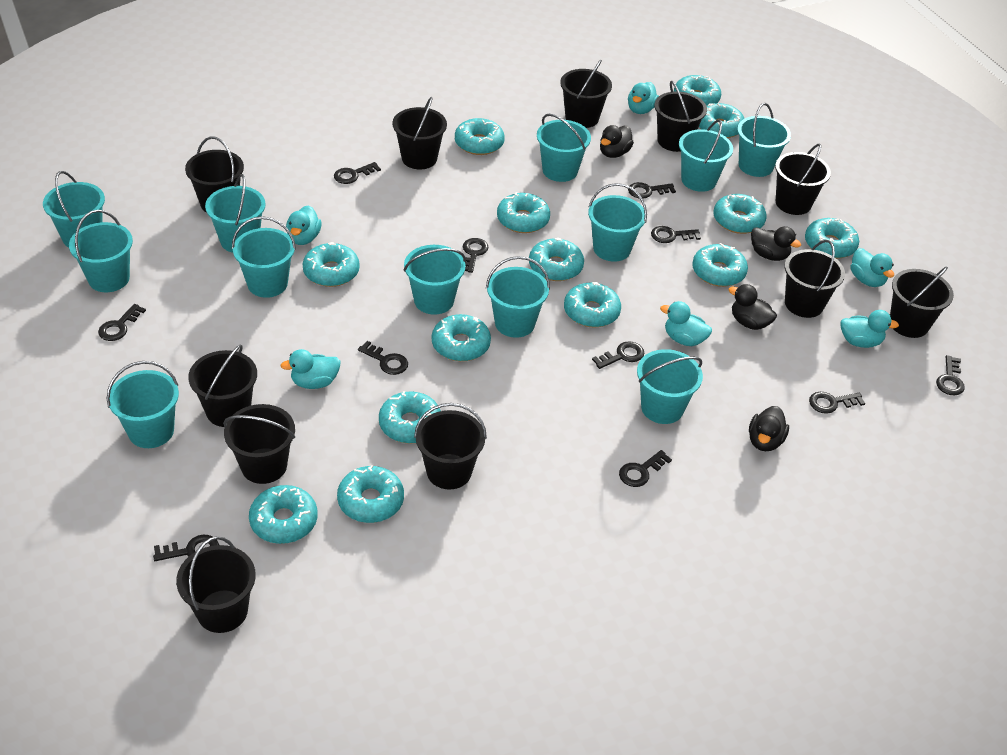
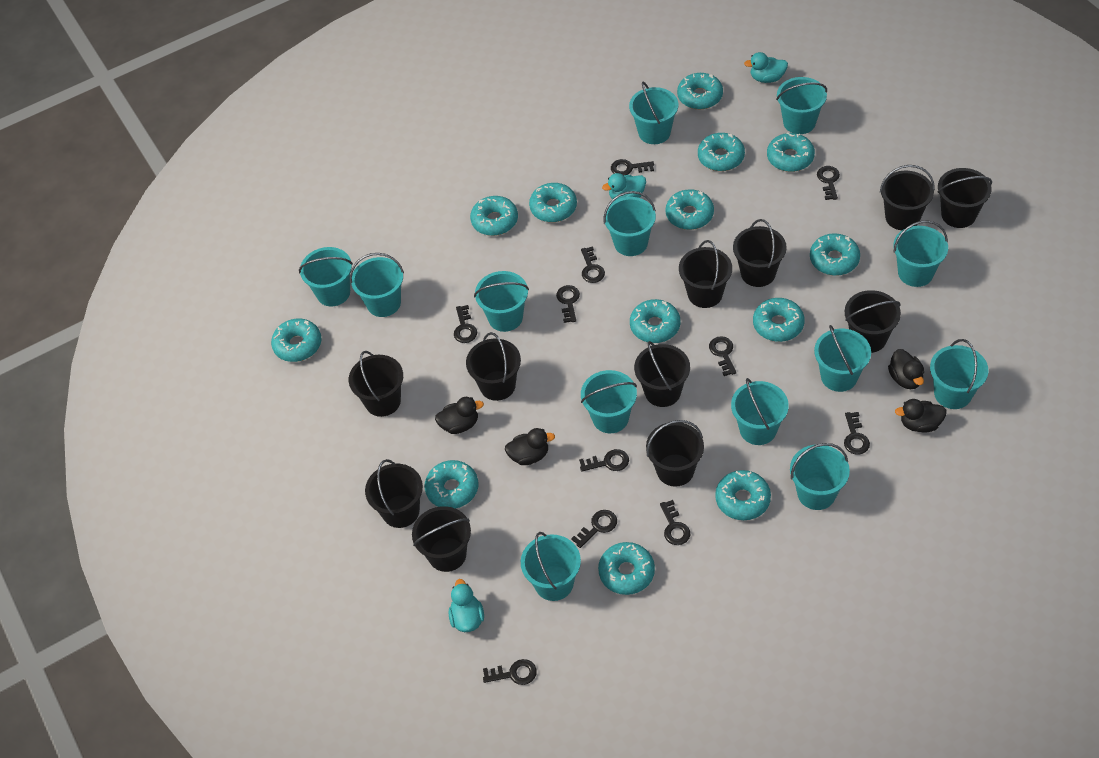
turquoise bucket: 12 -> 13
turquoise donut: 14 -> 13
turquoise duck: 6 -> 3

